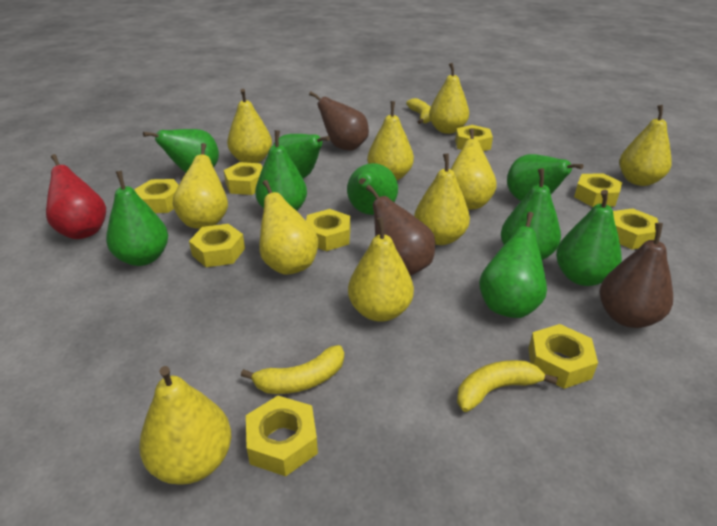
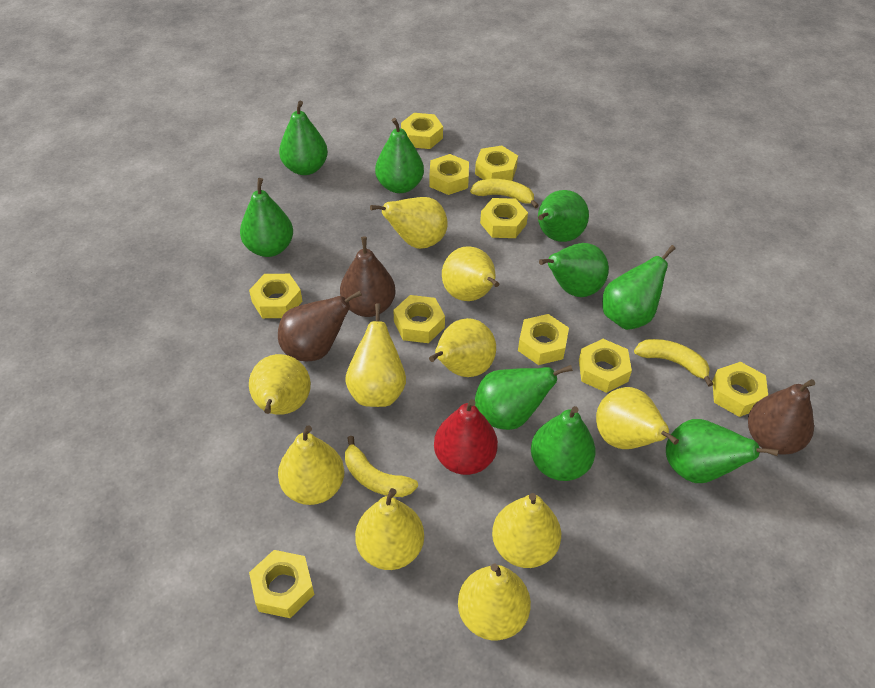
yellow nut: 9 -> 10

